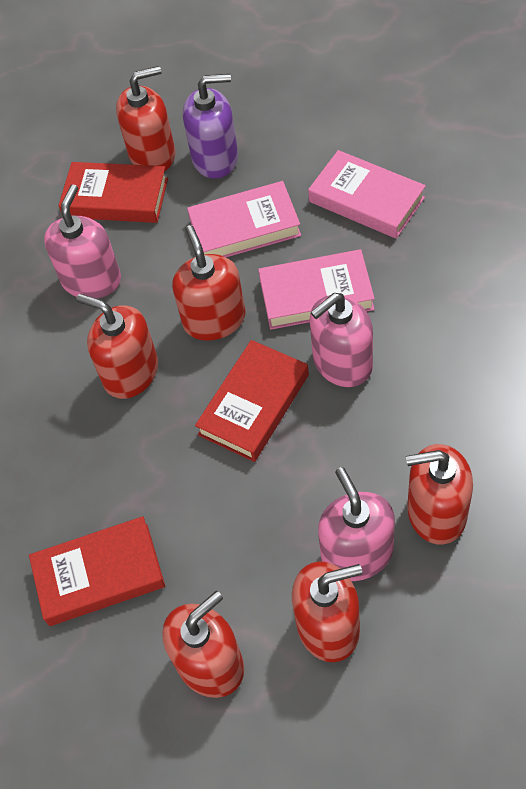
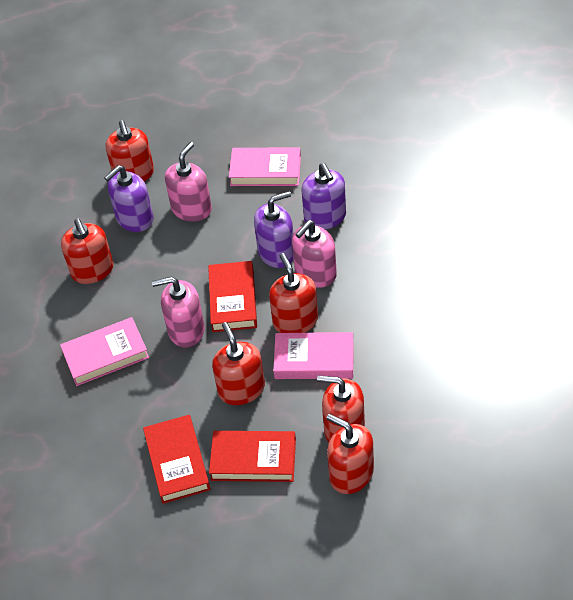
purple soap dispenser: 1 -> 3

